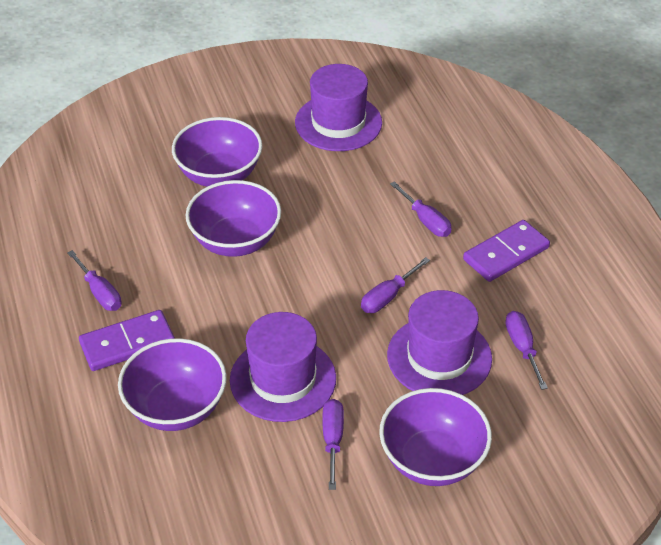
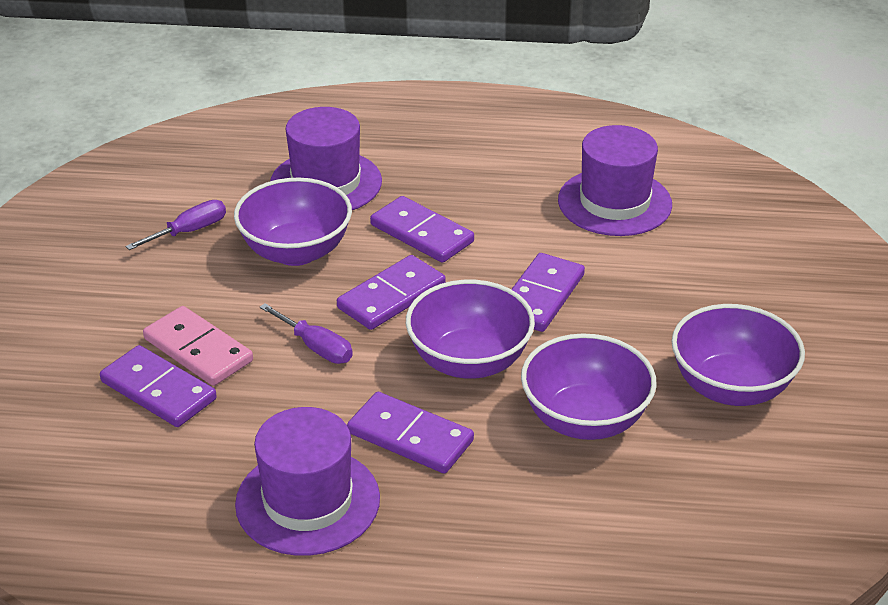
pink domino: 0 -> 1
purple domino: 2 -> 5
purple screwdriver: 5 -> 2

